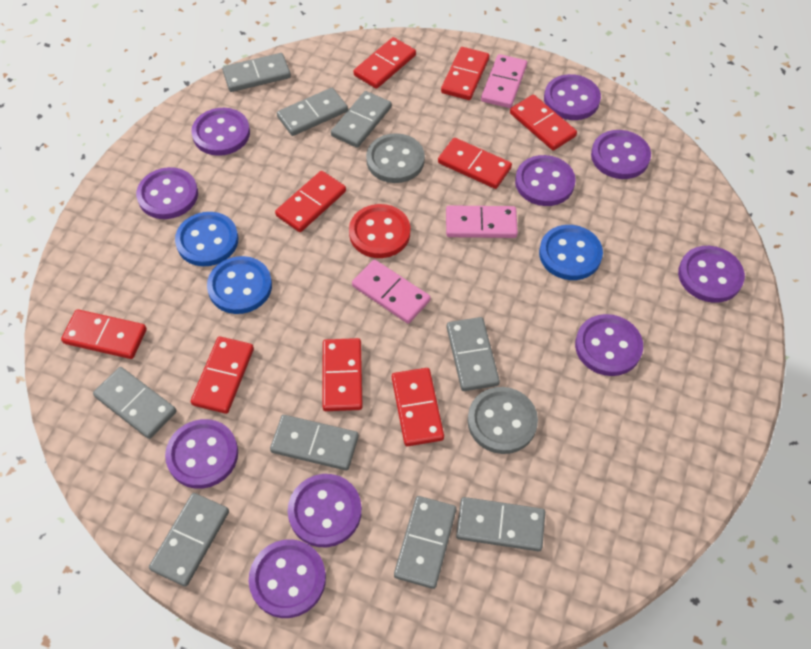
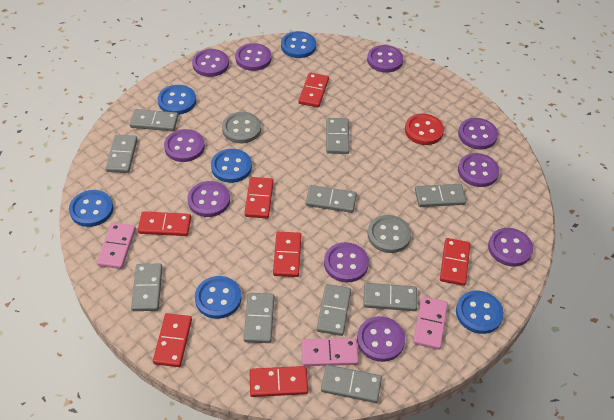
blue button: 3 -> 6
grey domino: 9 -> 10
red domino: 9 -> 7

